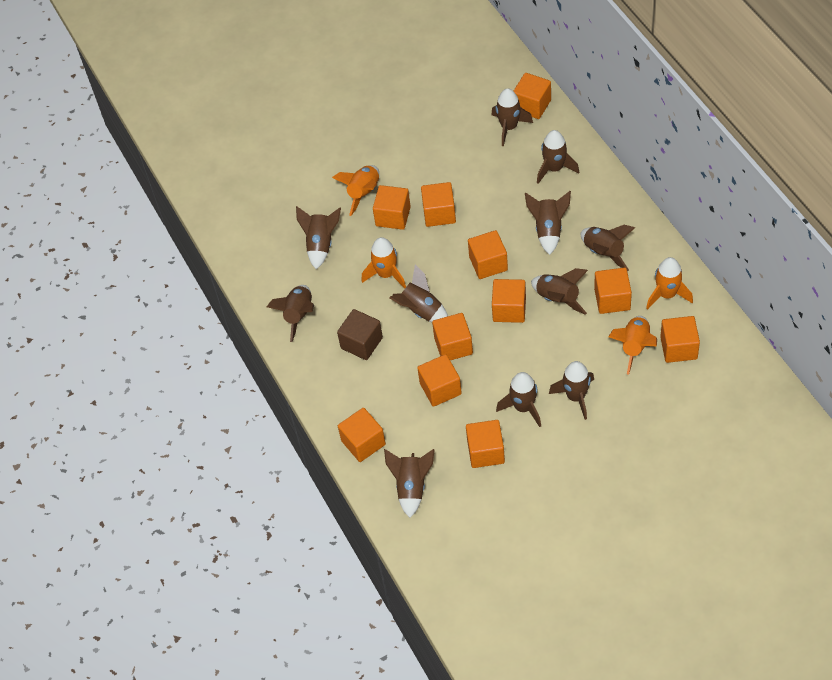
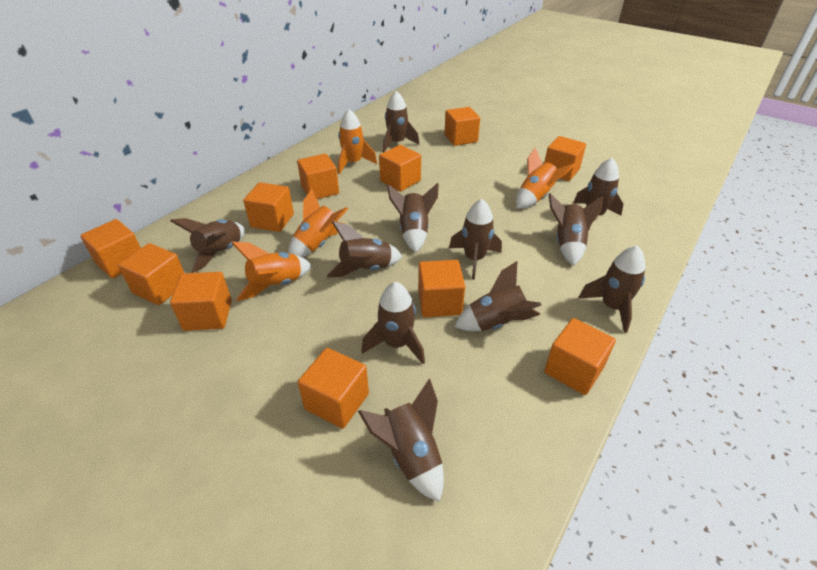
brown cube: 1 -> 0

